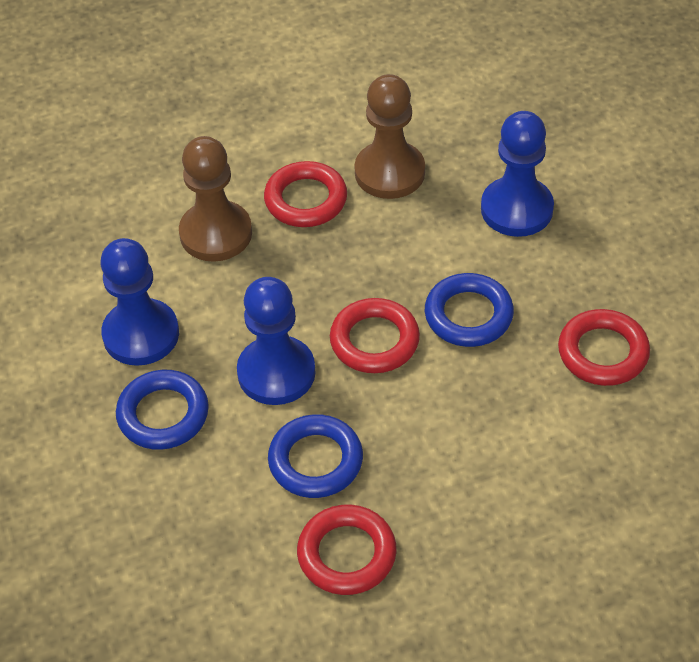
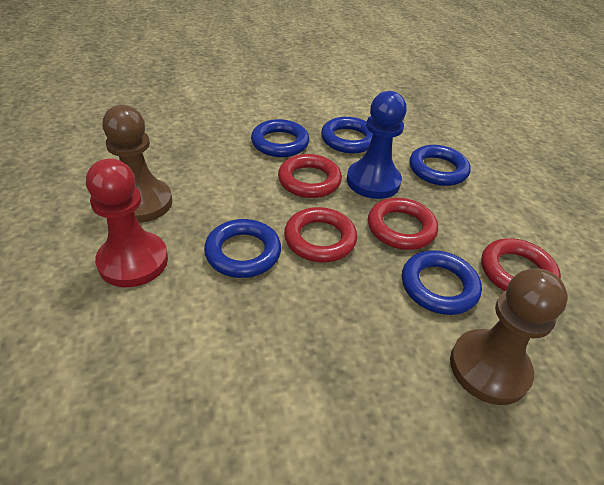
blue pawn: 3 -> 1
blue ring: 3 -> 5
red pawn: 0 -> 1

